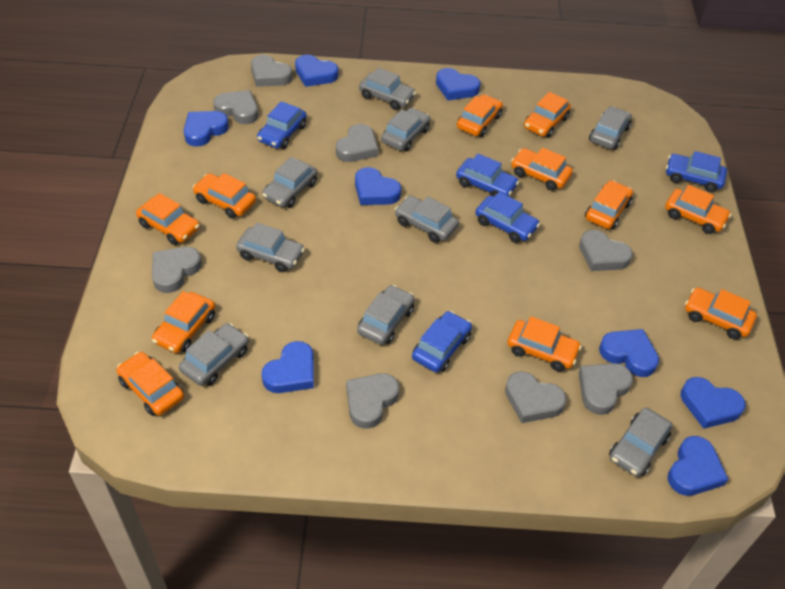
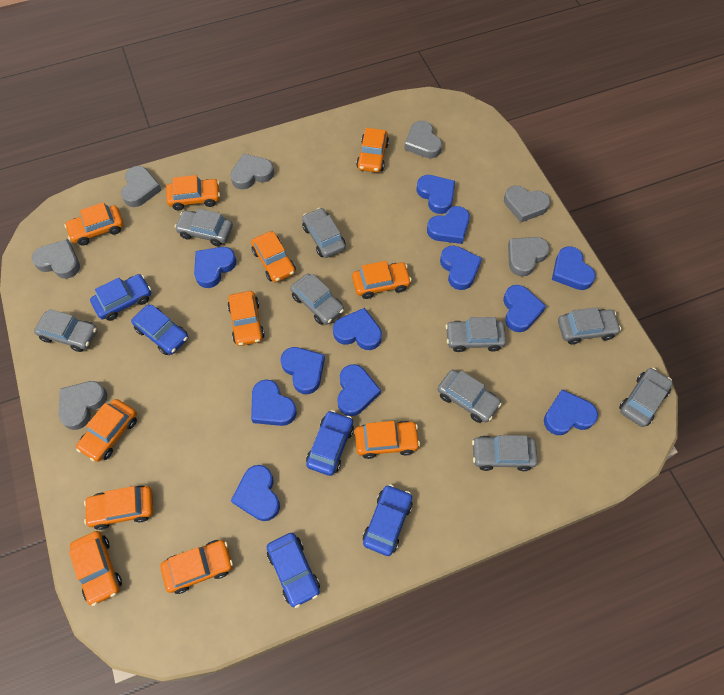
blue heart: 8 -> 12
grey heart: 8 -> 7

